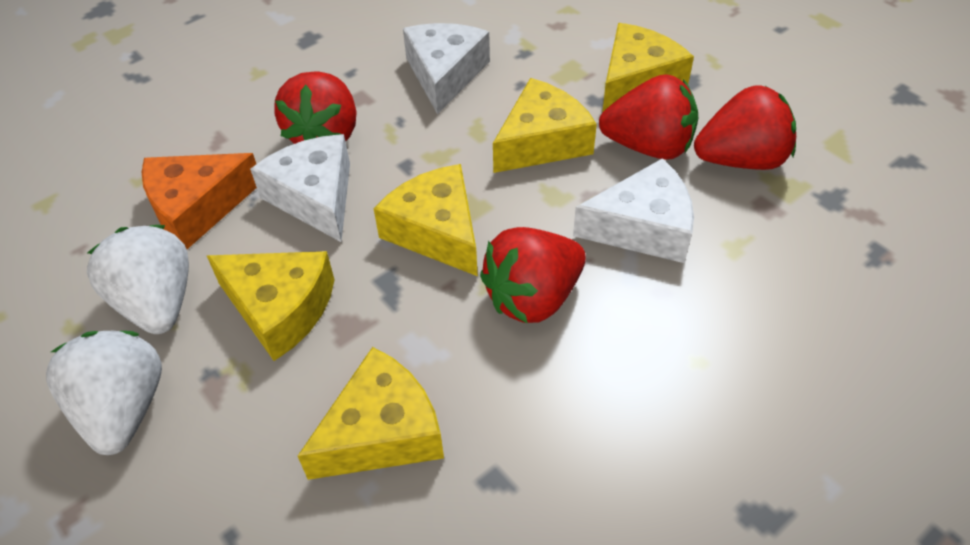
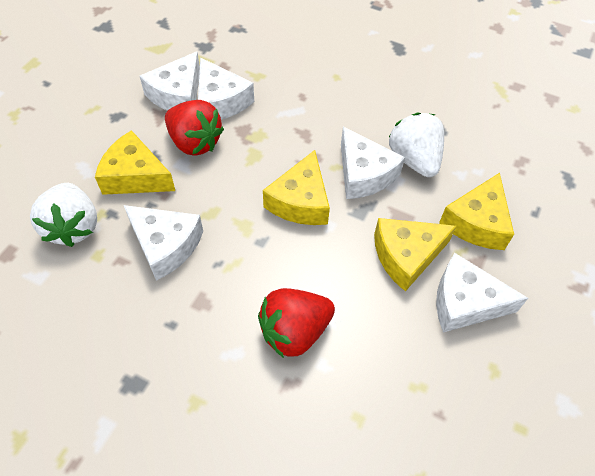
orange cheese: 1 -> 0
red strawberry: 4 -> 2
white cheese: 3 -> 5
yellow cheese: 5 -> 4

